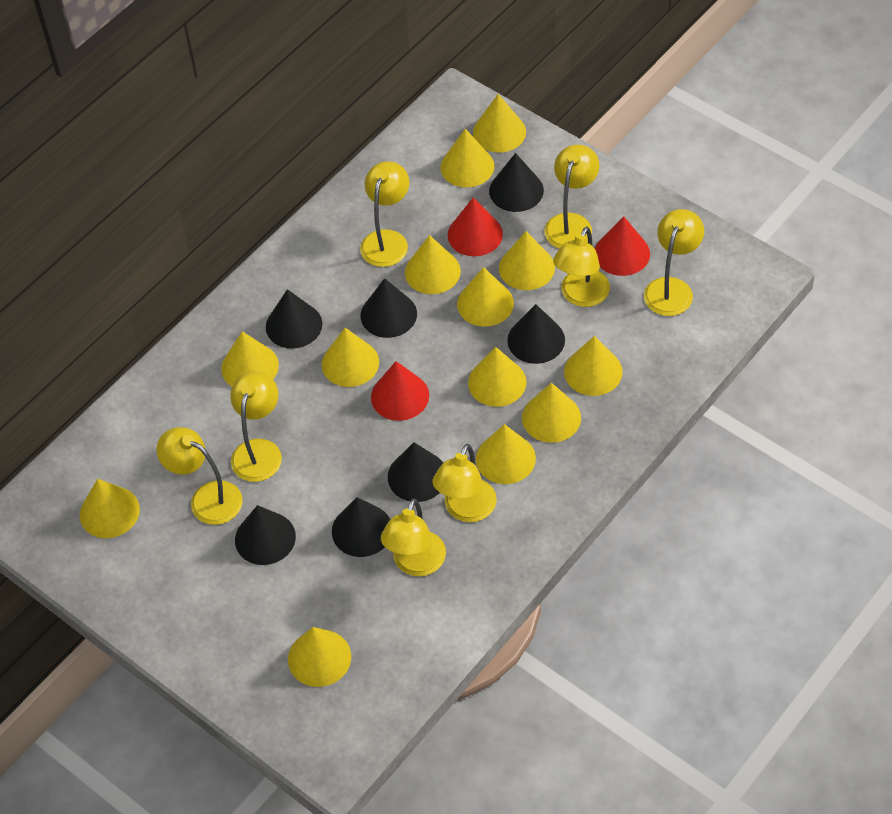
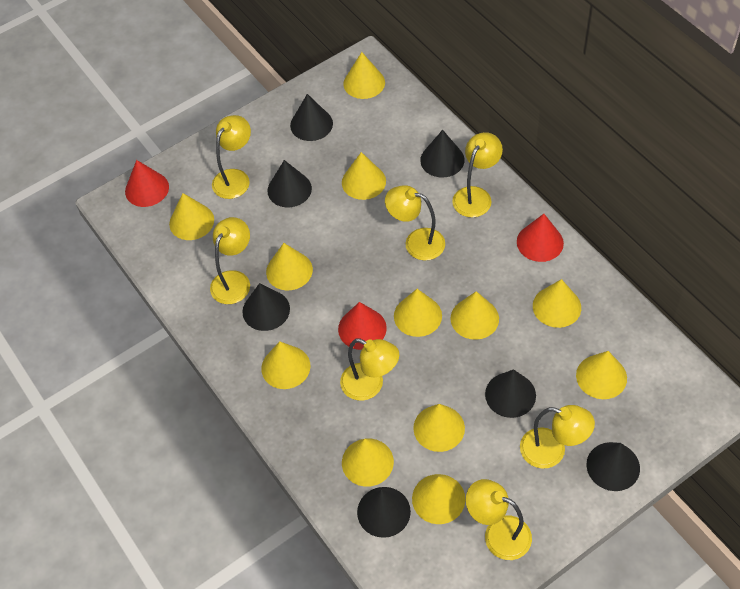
yellow cone: 13 -> 12
yellow lamp: 8 -> 7

